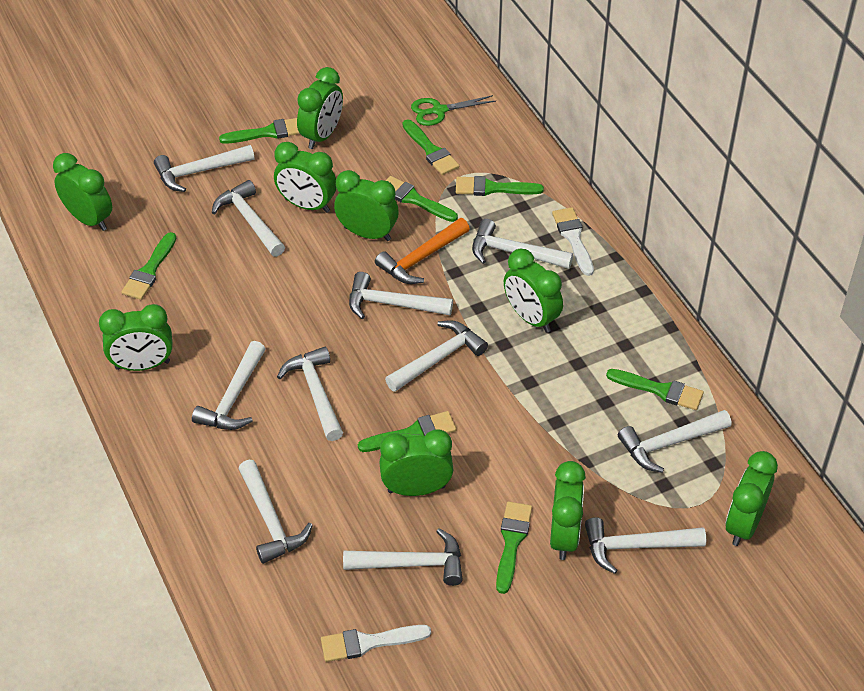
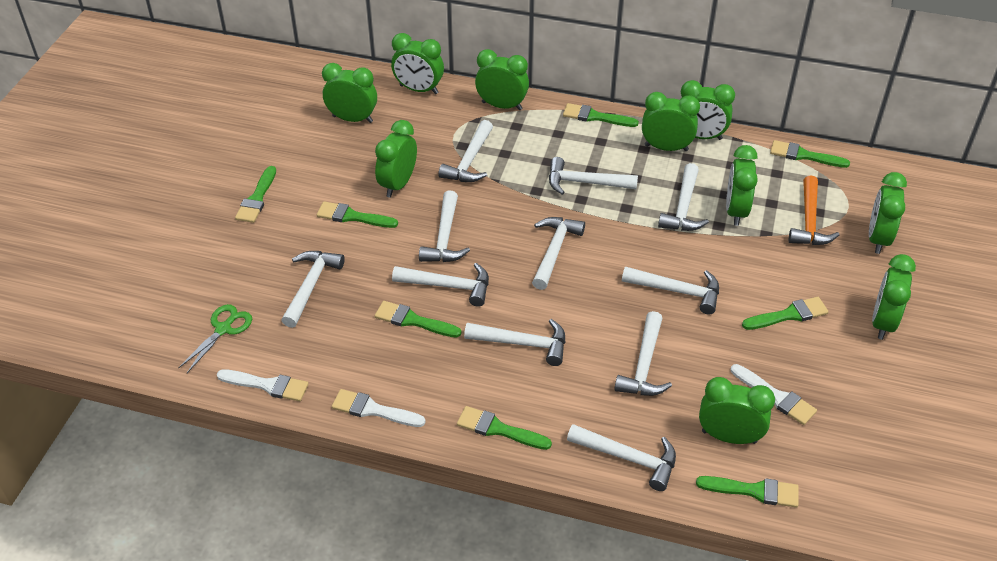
green clock: 9 -> 10
white brush: 2 -> 3

